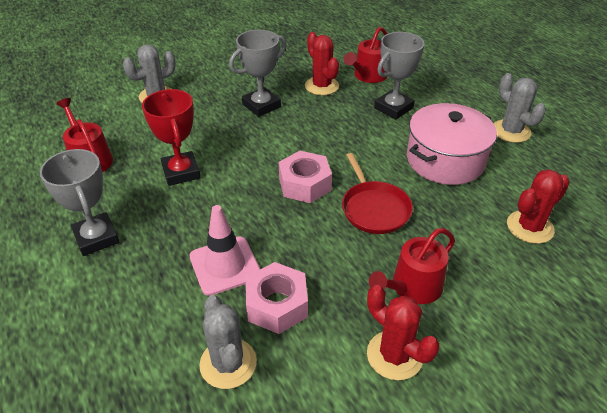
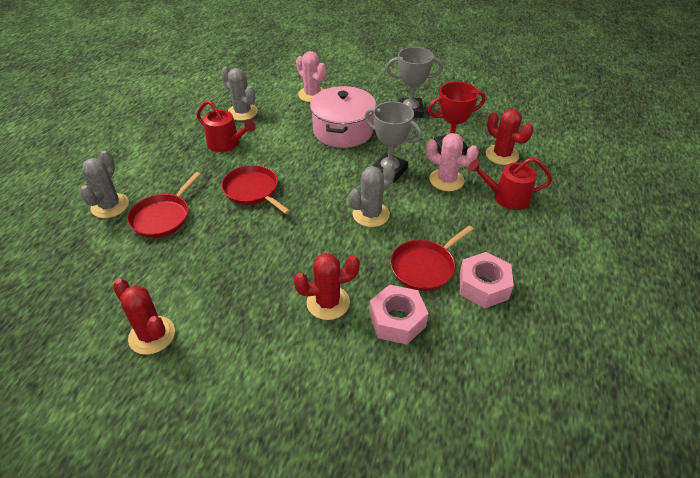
grey trophy: 3 -> 2
pink cactus: 0 -> 2
pink traffic cone: 1 -> 0
red pan: 1 -> 3
red watering can: 3 -> 2

